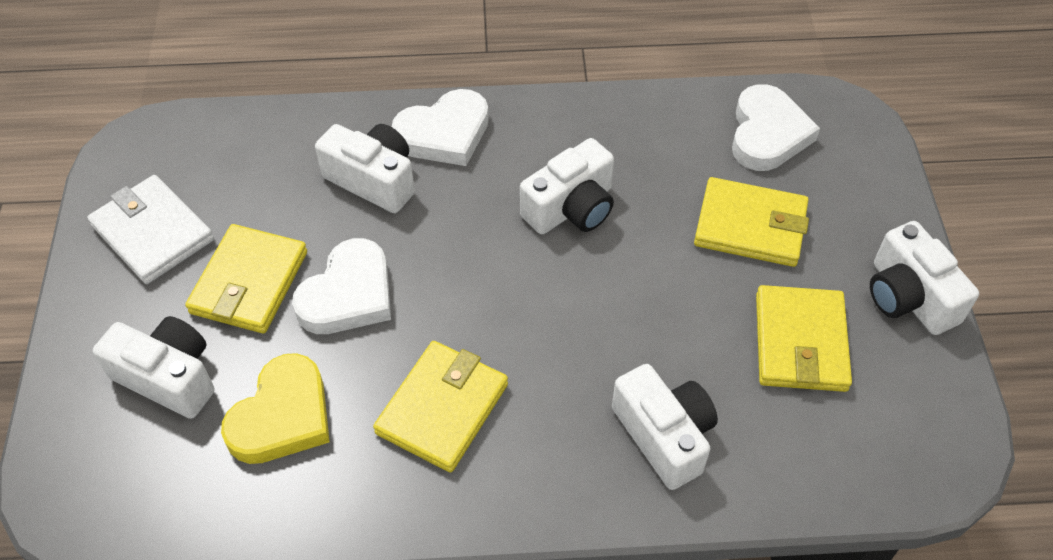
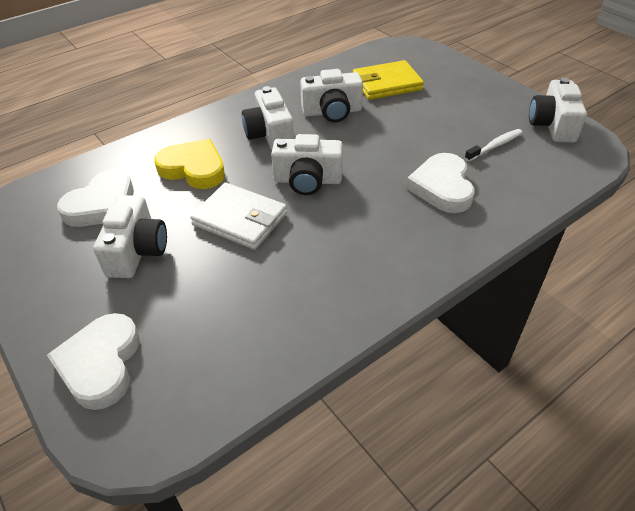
white toothbrush: 0 -> 1
yellow wallet: 4 -> 1

